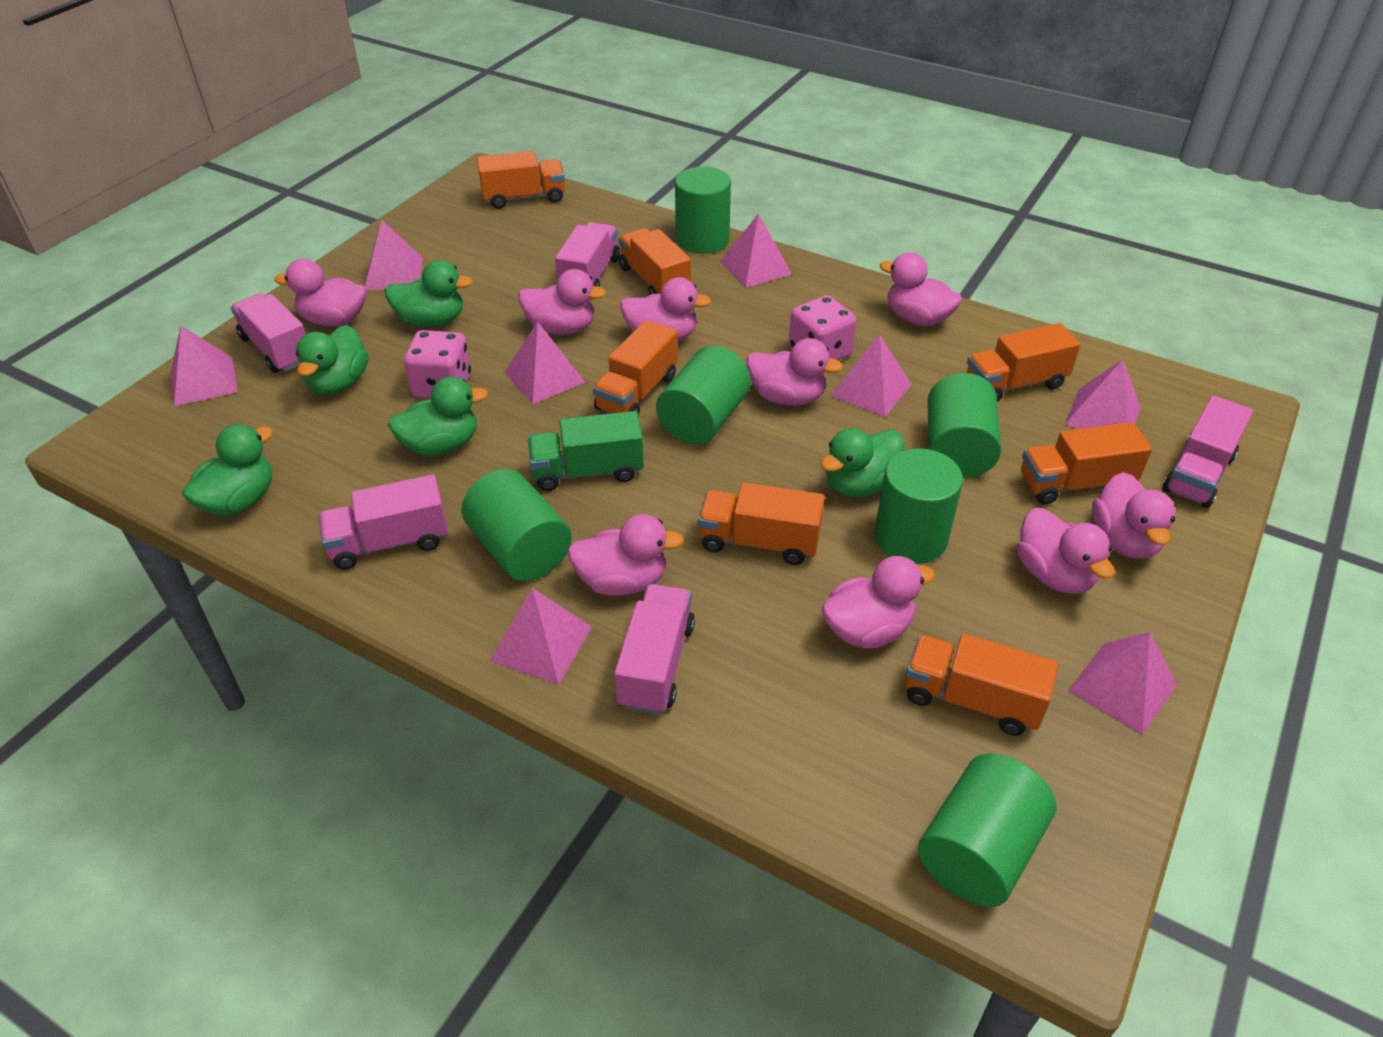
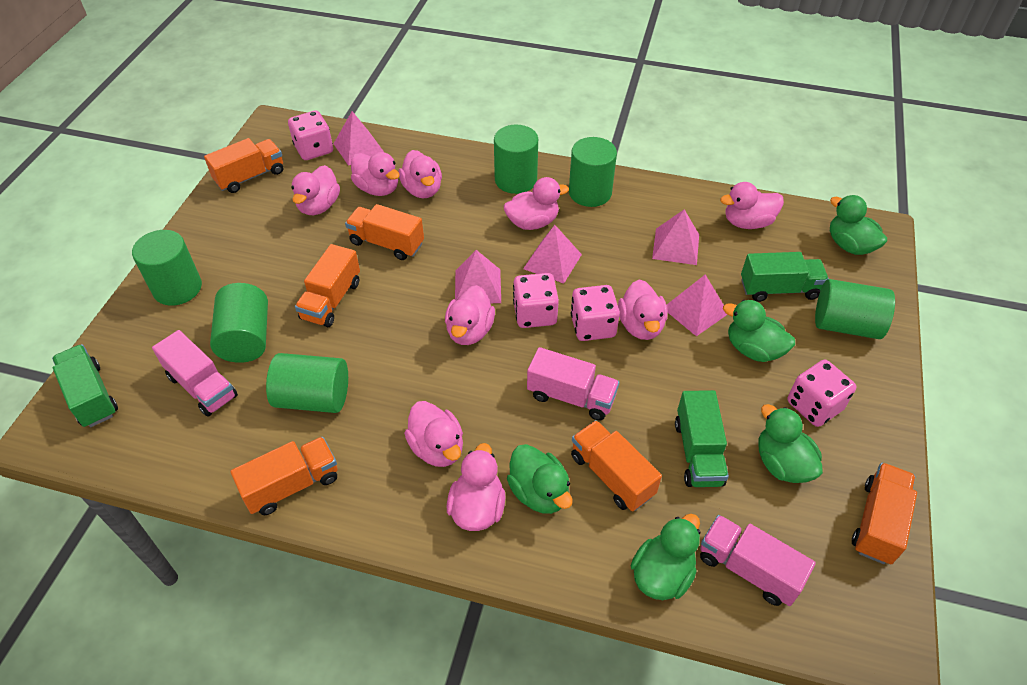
green truck: 1 -> 3
orange truck: 7 -> 6
pink dice: 2 -> 4
pink pyramid: 8 -> 5
pink truck: 5 -> 3

